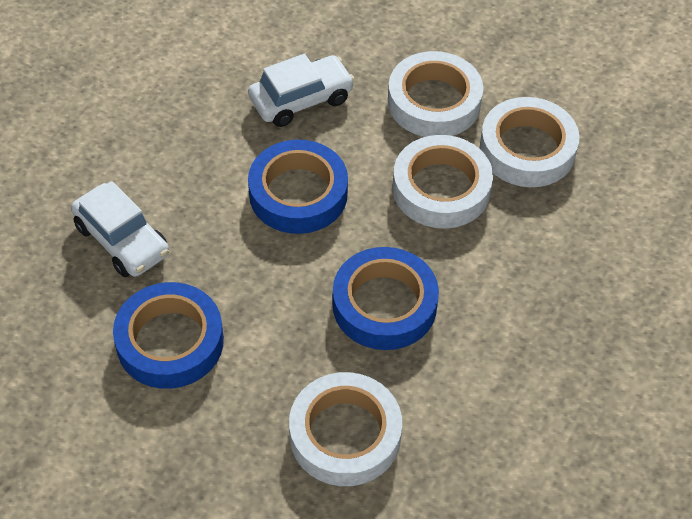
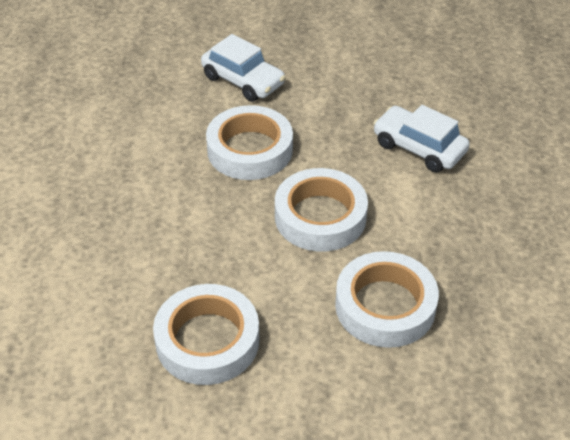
blue tape: 3 -> 0

